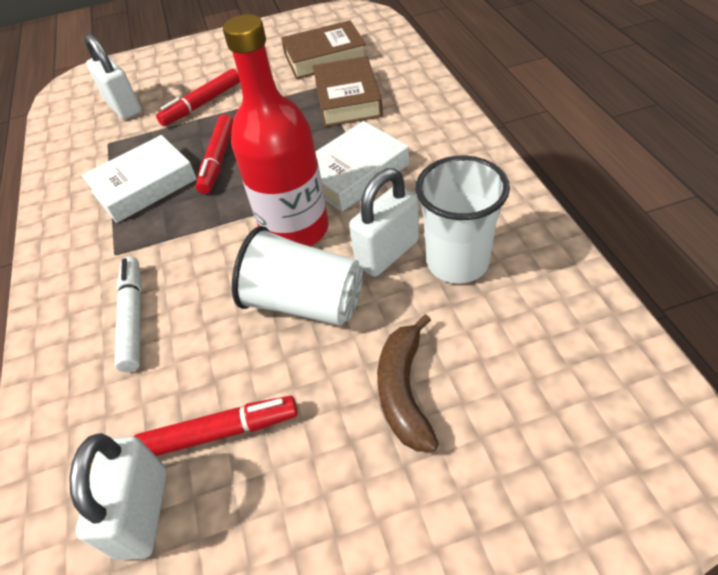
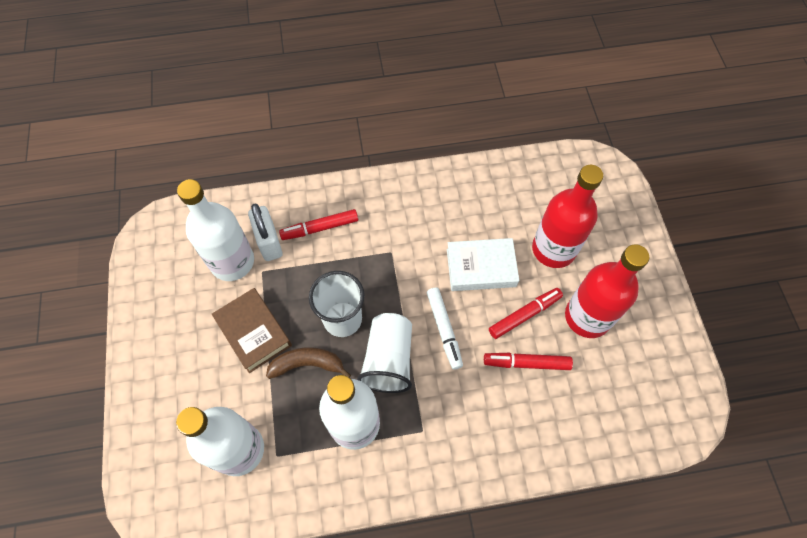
brown book: 2 -> 1
red bottle: 1 -> 2
white book: 2 -> 1
white bottle: 0 -> 3
white padlock: 3 -> 1

